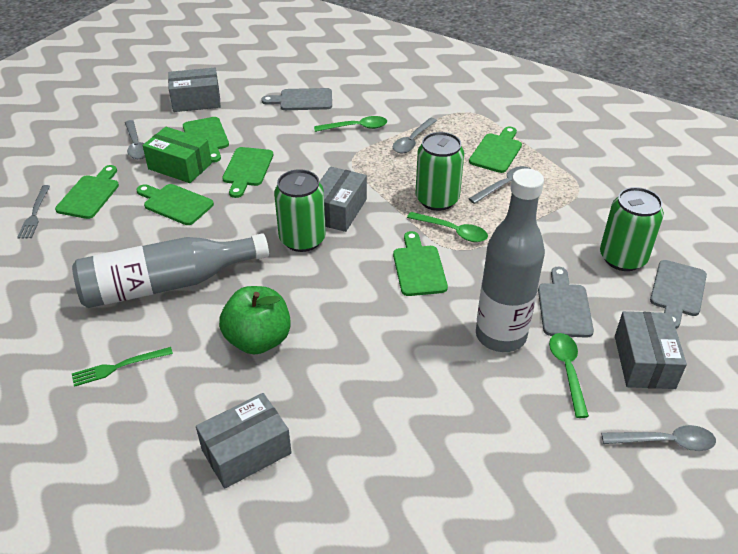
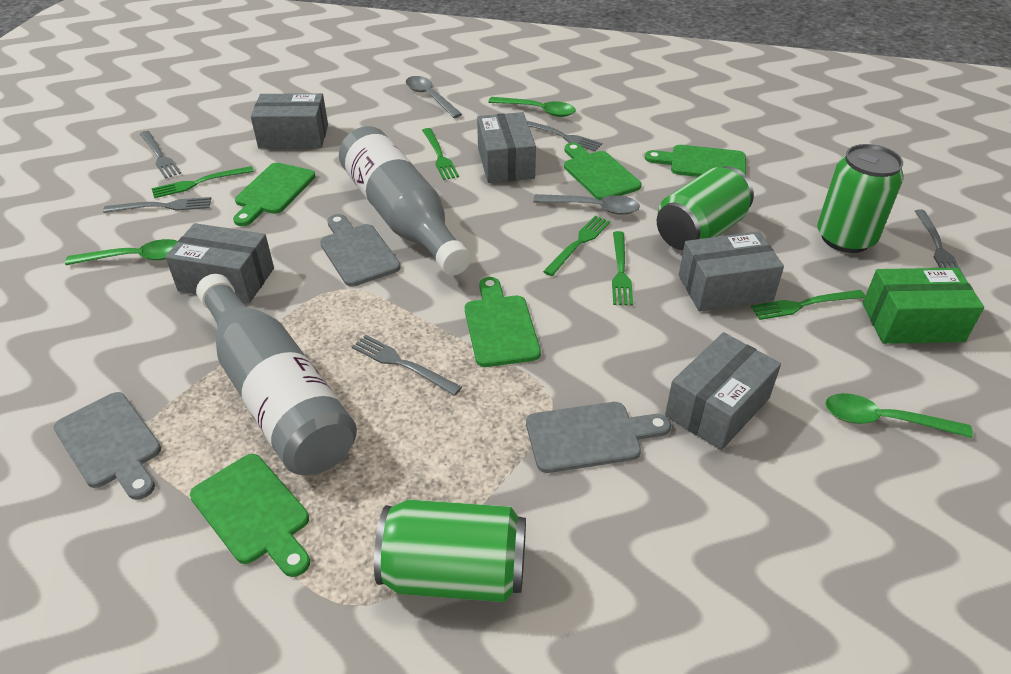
green apple: 1 -> 0
green cutting board: 6 -> 5
green fork: 1 -> 5
grey box: 4 -> 5
grey fork: 1 -> 5
grey spoon: 4 -> 2

